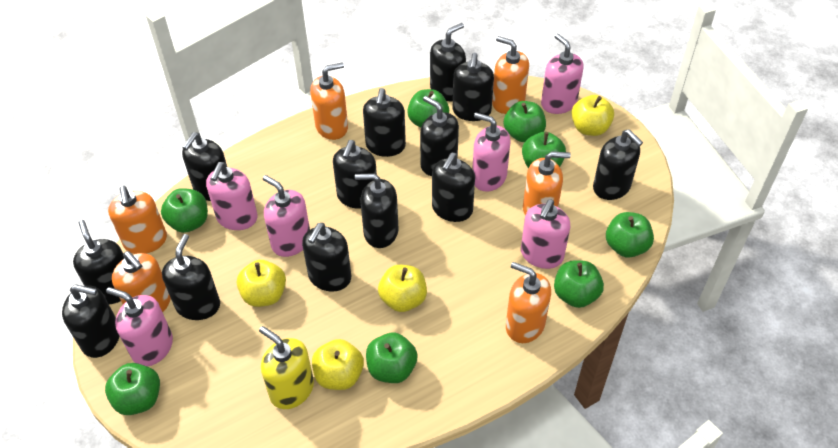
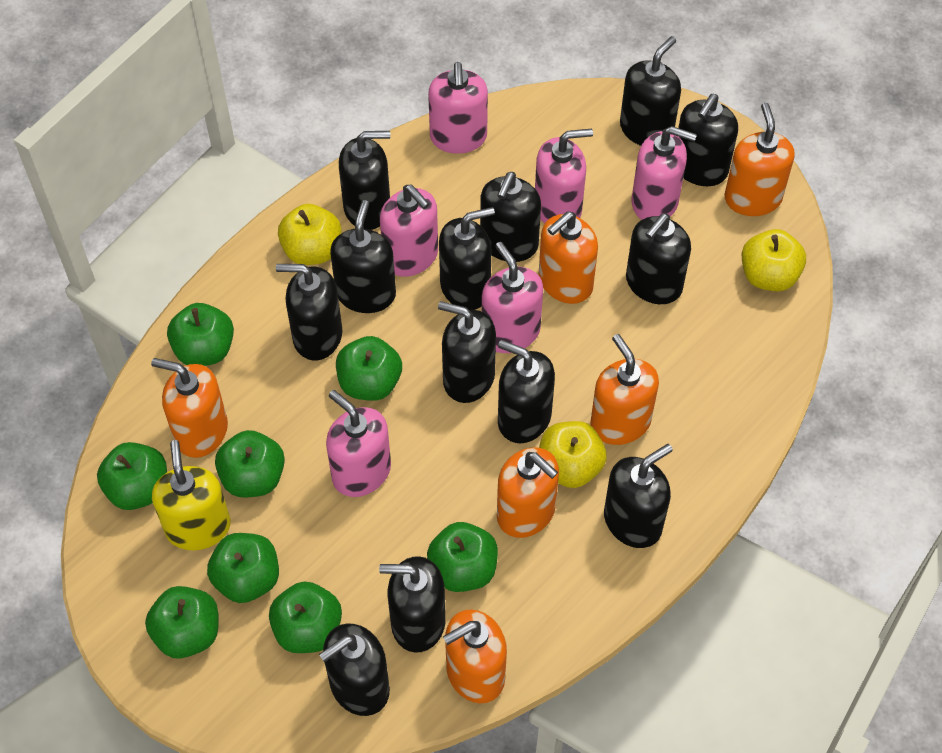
yellow apple: 4 -> 3

